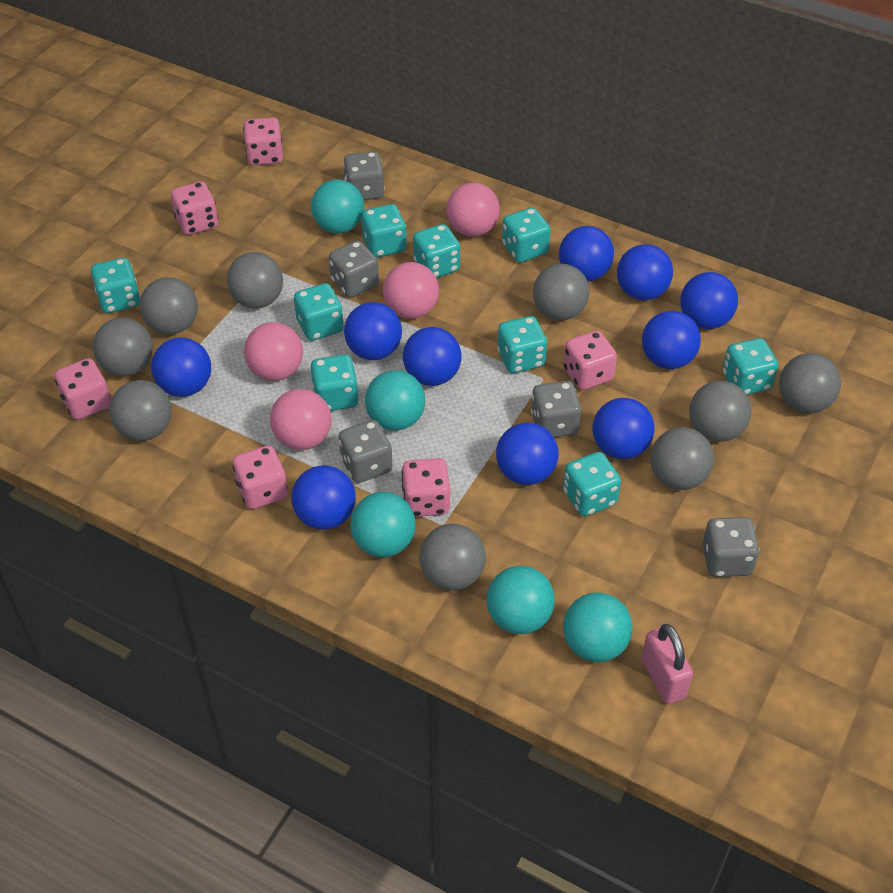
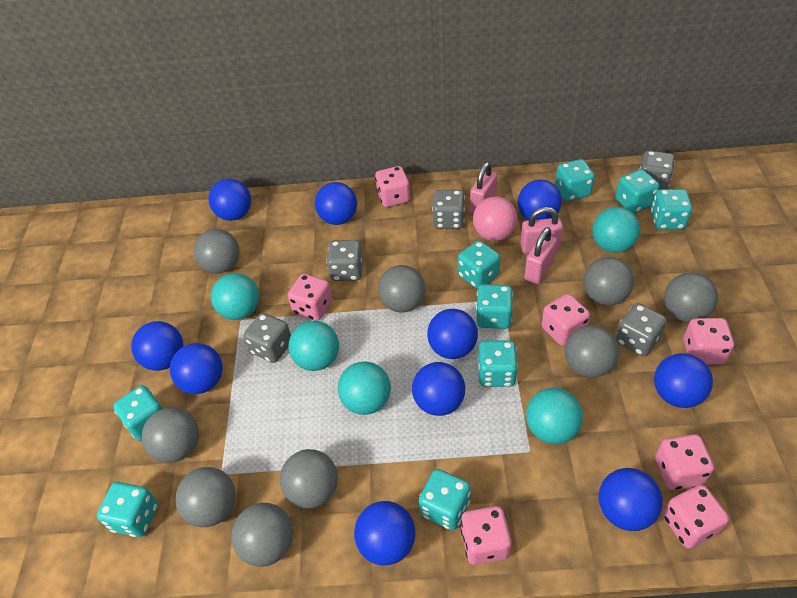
pink ball: 4 -> 1
pink dice: 6 -> 7
pink padlock: 1 -> 3

